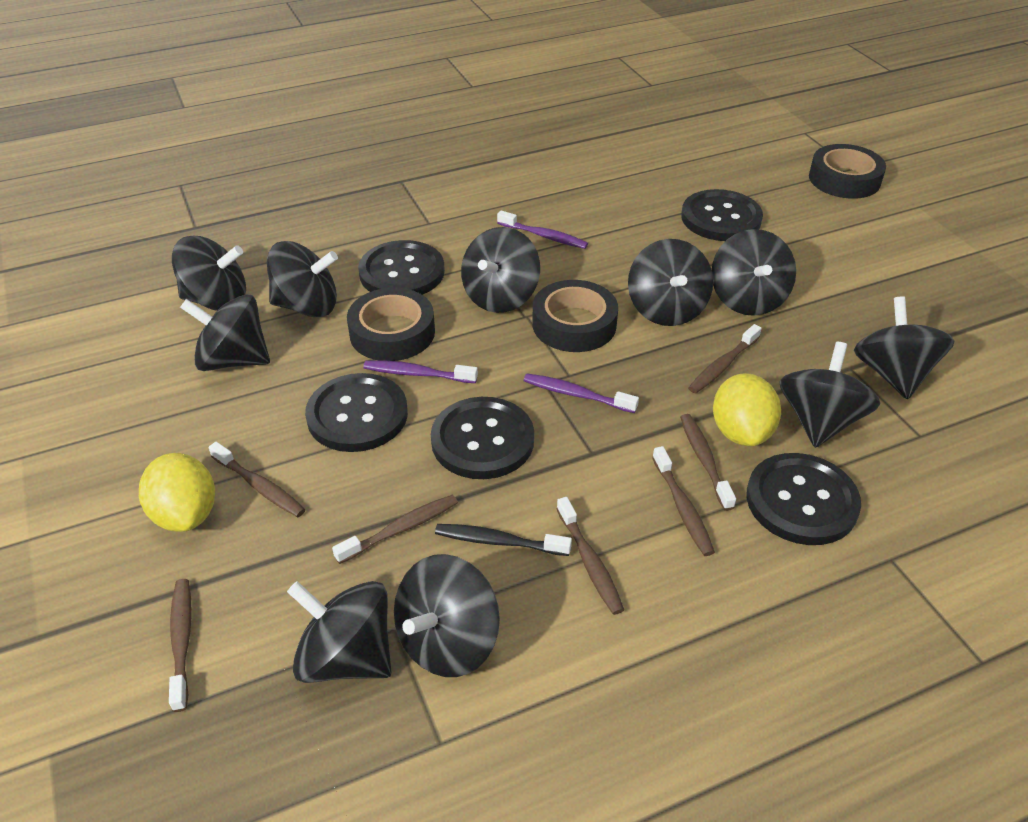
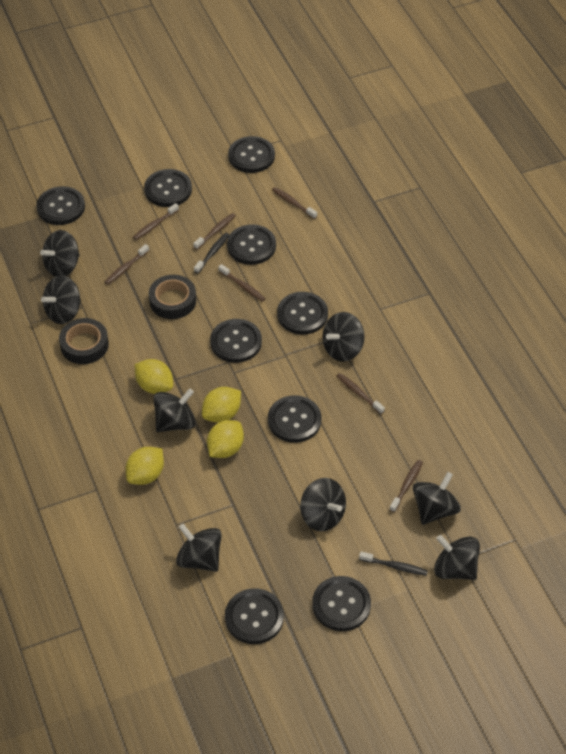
black button: 5 -> 9
black spinning top: 10 -> 8
black tape: 3 -> 2
black toothbrush: 1 -> 2
purple toothbrush: 3 -> 0
yellow lemon: 2 -> 4

